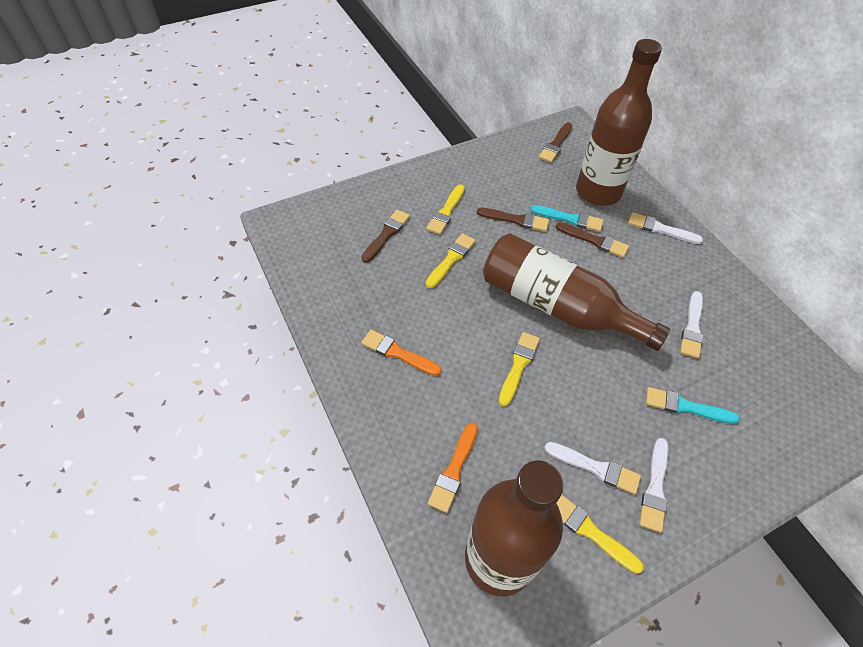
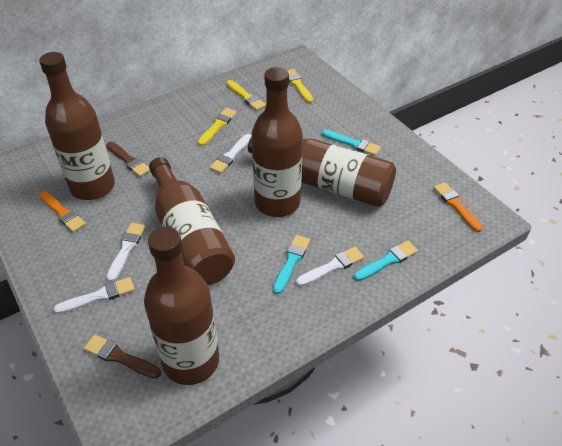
brown bottle: 3 -> 5
brown brush: 4 -> 2
turquoise brush: 2 -> 3
yellow brush: 4 -> 3

